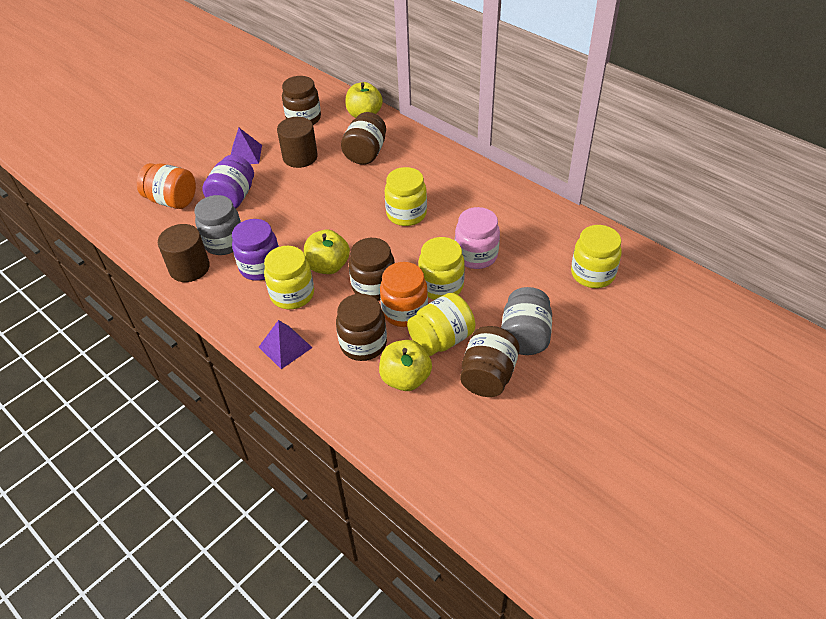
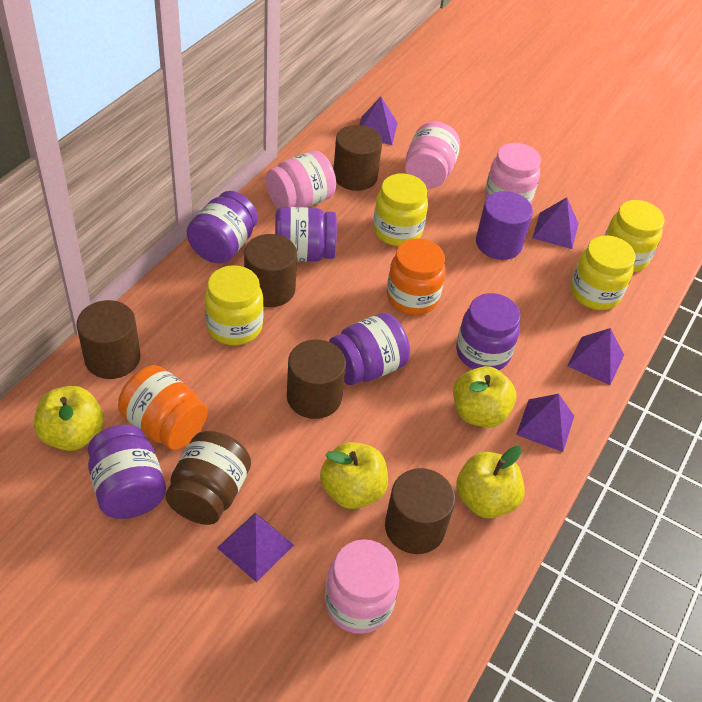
brown cylinder: 2 -> 5
brown jar: 5 -> 1
grey jar: 2 -> 0
pink jar: 1 -> 4
purple cylinder: 0 -> 1
purple jar: 2 -> 5
purple pyramid: 2 -> 5
yellow apple: 3 -> 4
yellow jar: 5 -> 4

